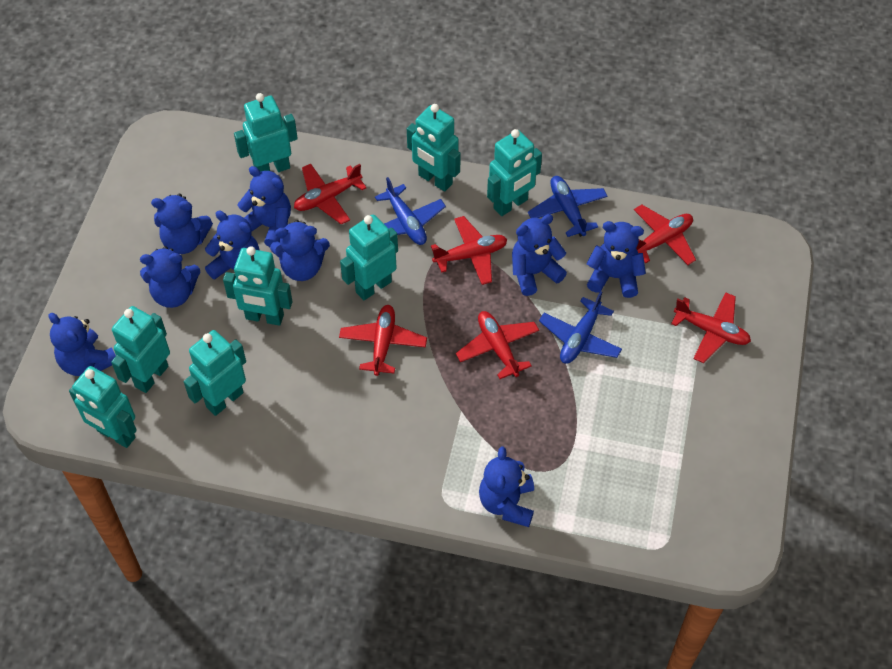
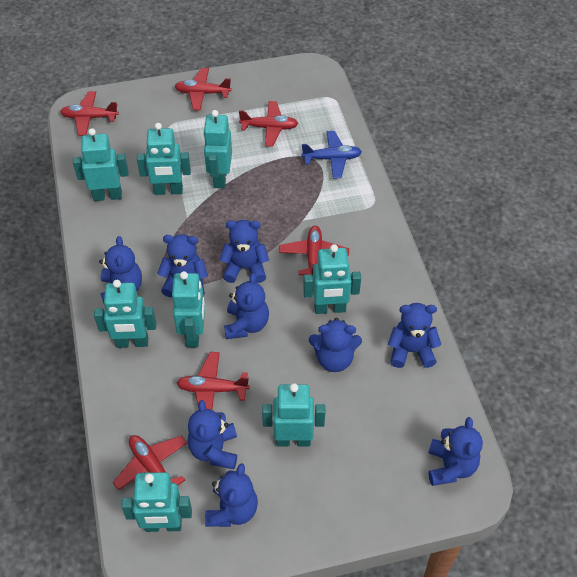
blue plane: 3 -> 1

